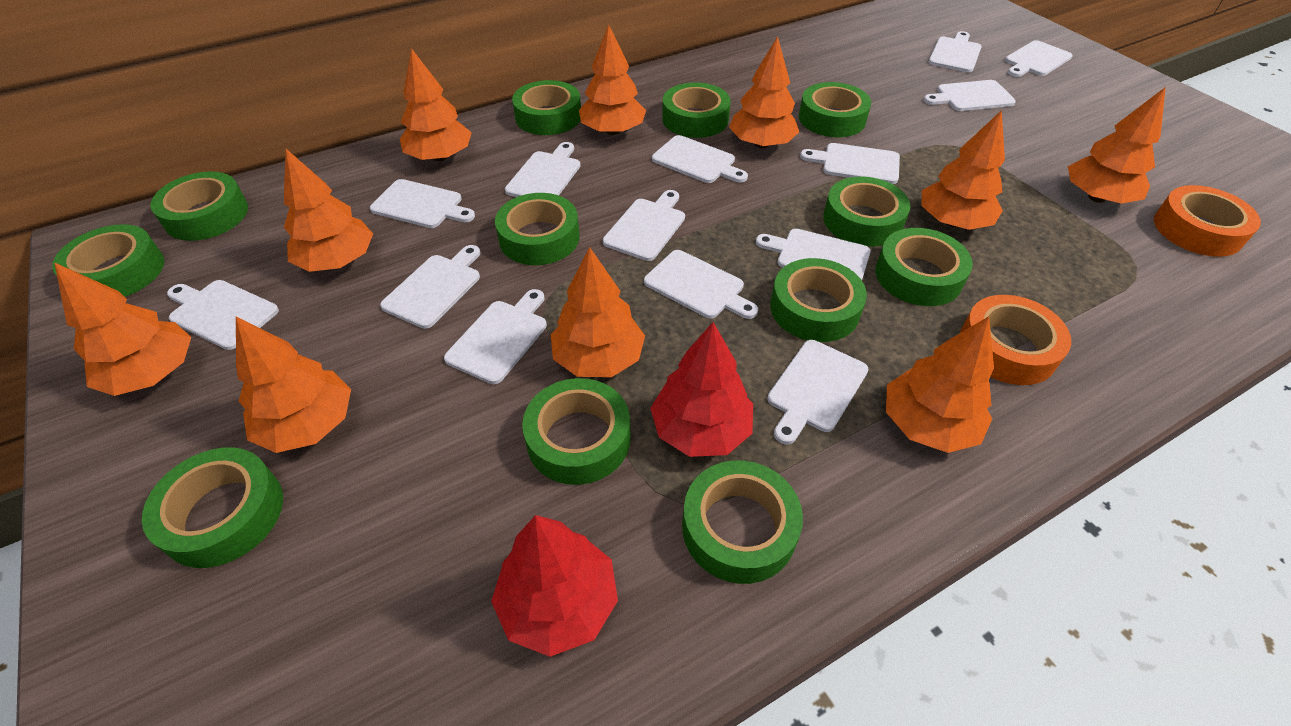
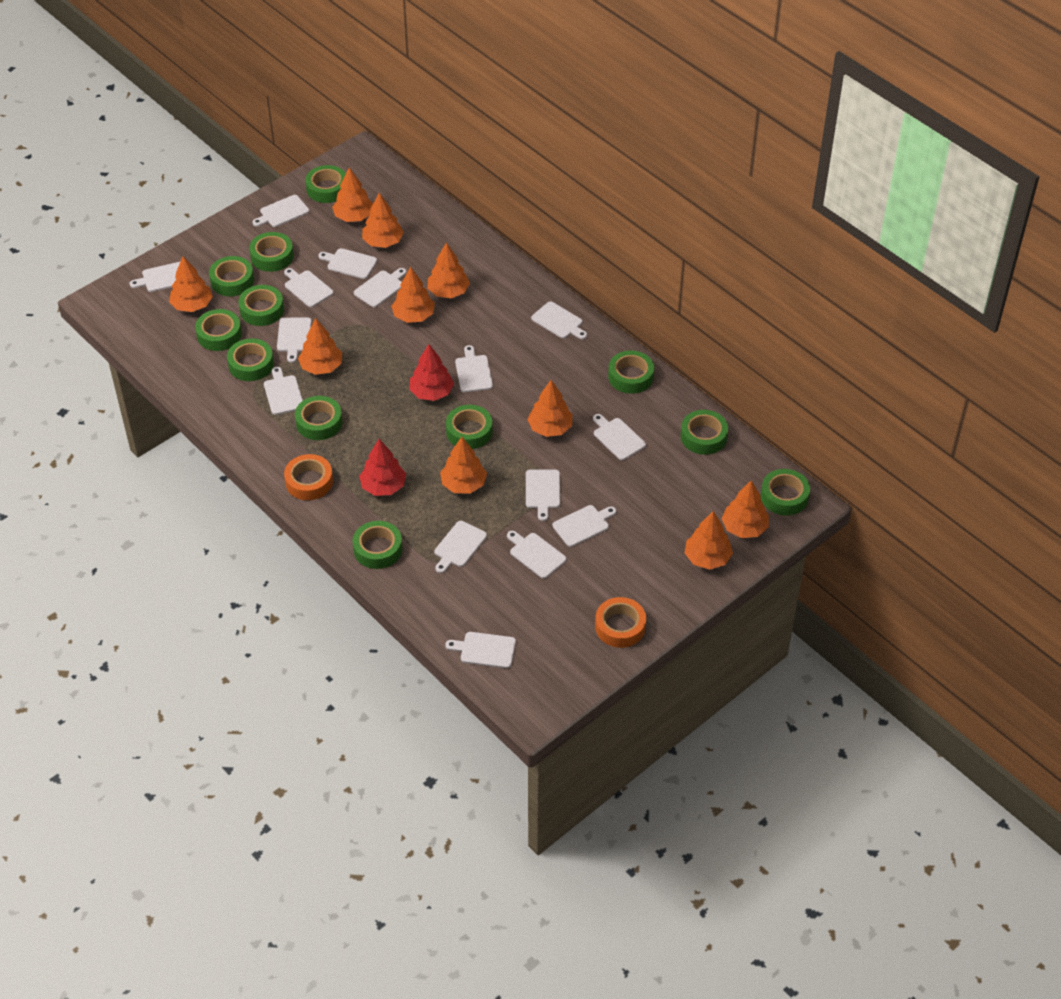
white cutting board: 14 -> 15

